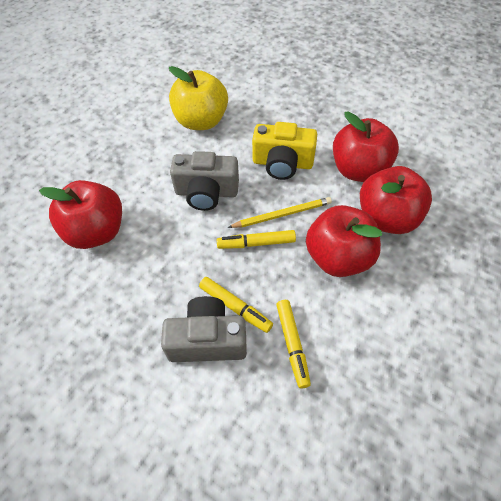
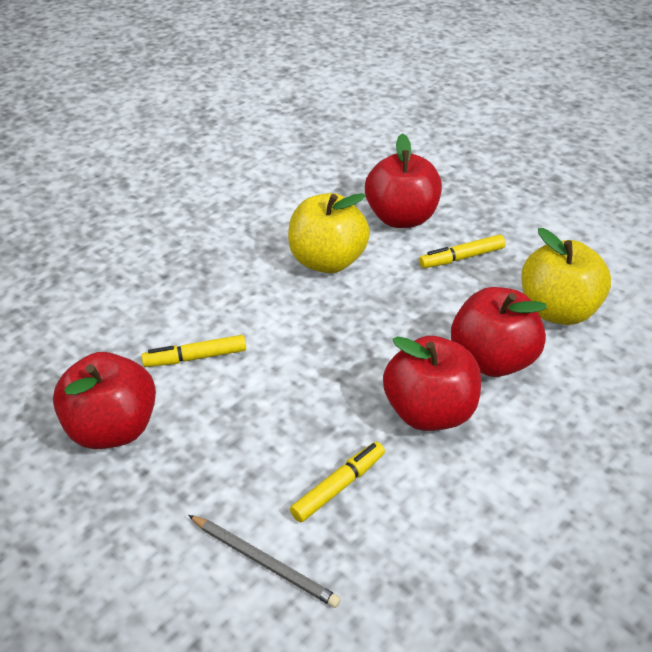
grey camera: 2 -> 0
grey pencil: 0 -> 1
yellow apple: 1 -> 2
yellow camera: 1 -> 0
yellow pencil: 1 -> 0

